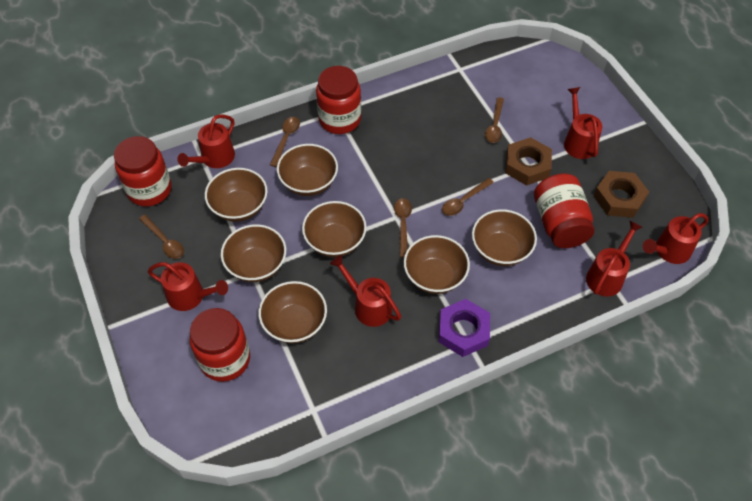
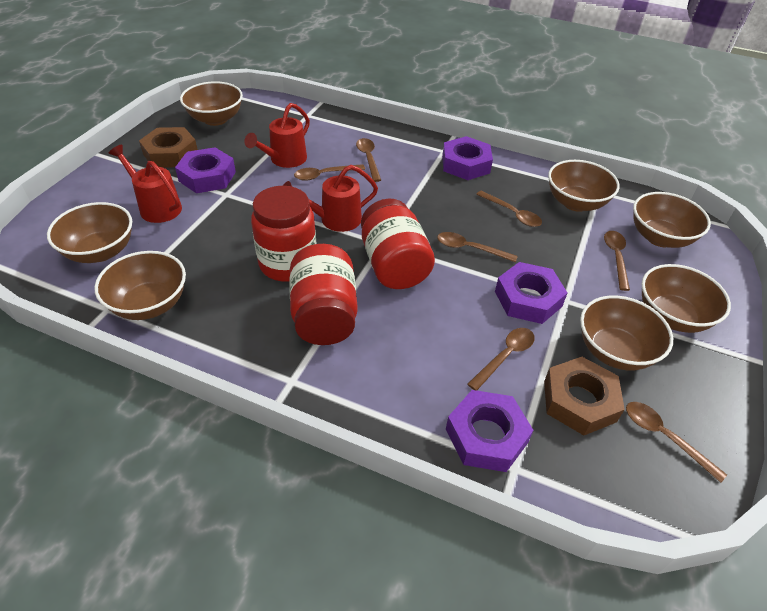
brown spoon: 5 -> 7
purple nut: 1 -> 4
red jar: 4 -> 3
red watering can: 6 -> 3

